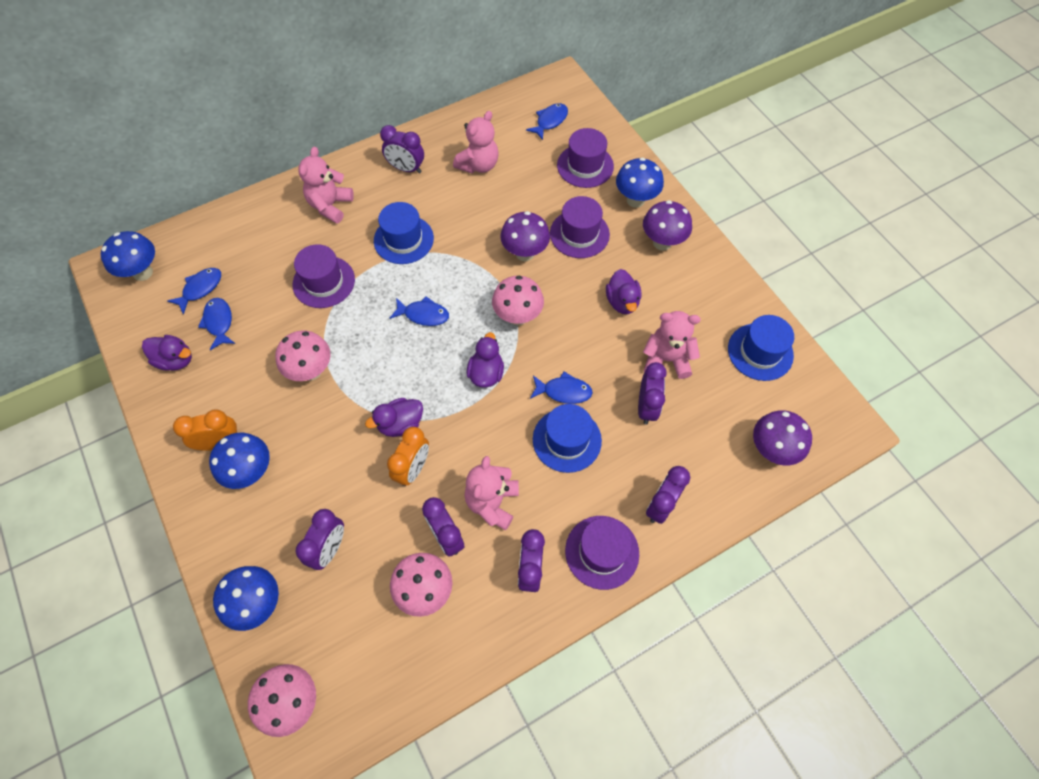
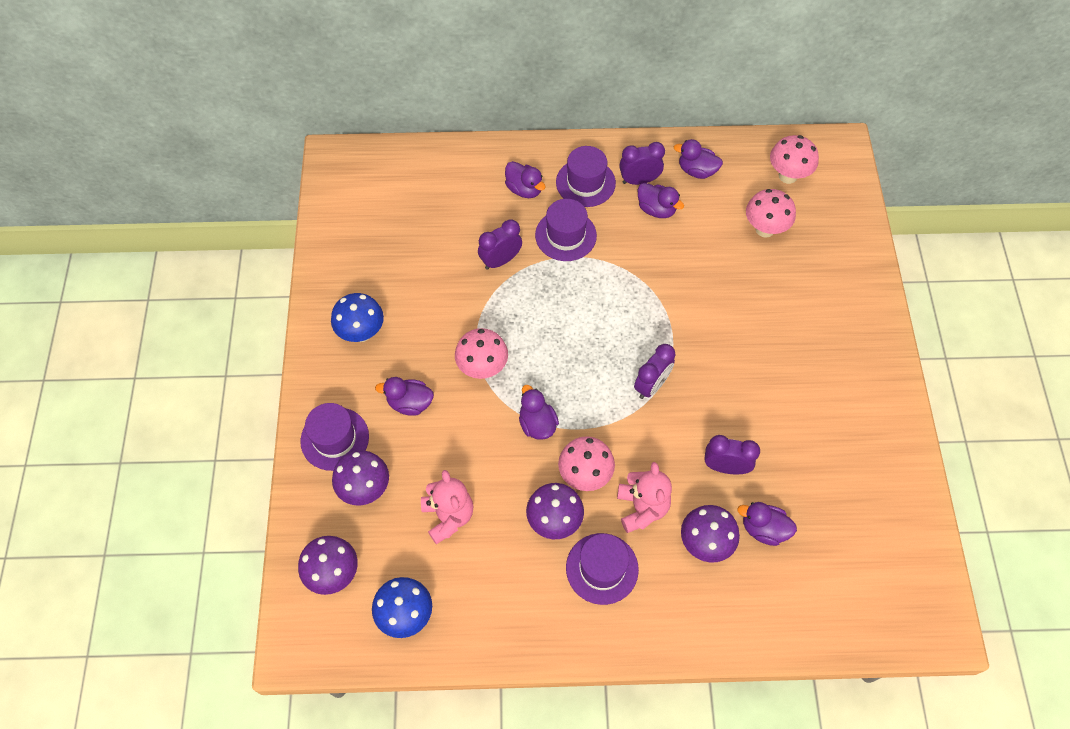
blue fish: 5 -> 0
blue hat: 3 -> 0
blue mushroom: 4 -> 2
orange clock: 2 -> 0
pink teddy bear: 4 -> 2
purple clock: 6 -> 4
purple duck: 4 -> 6
purple mushroom: 3 -> 4

